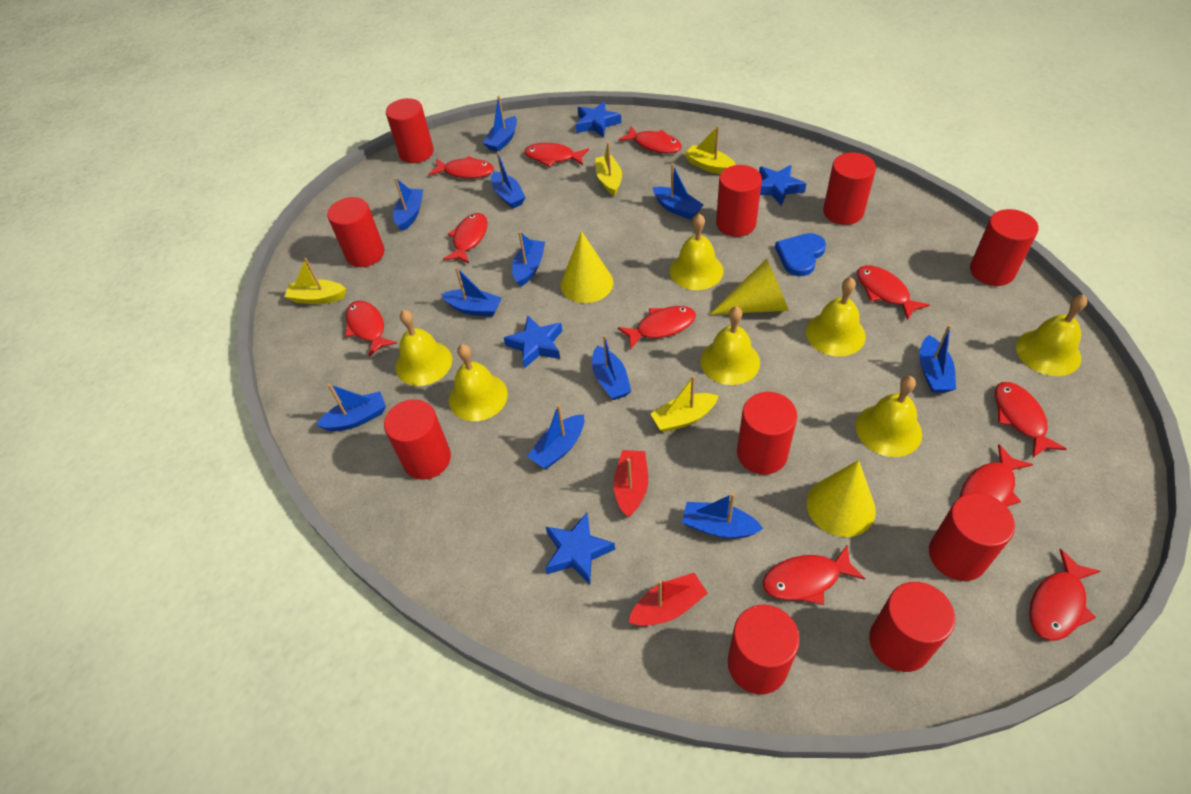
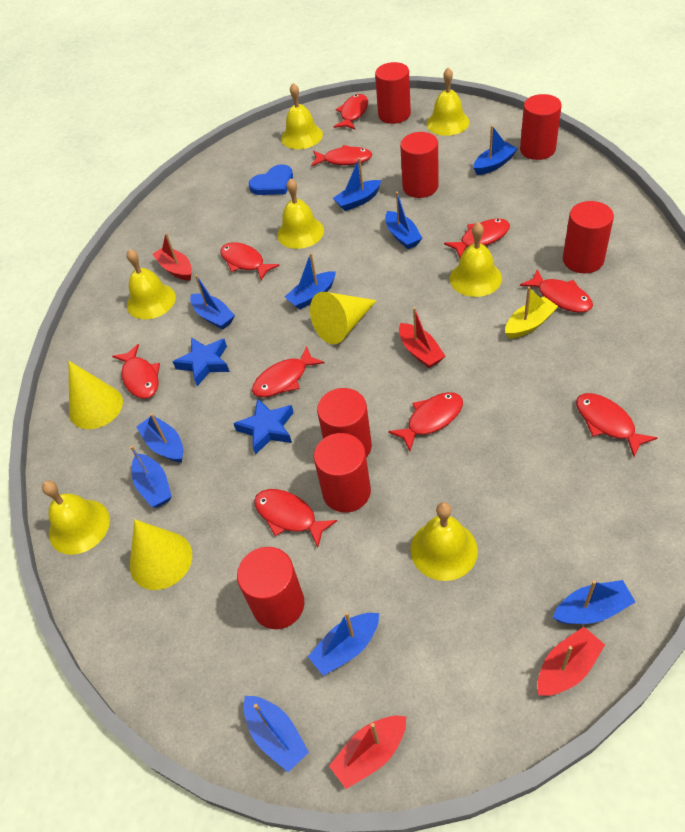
blue boat: 11 -> 10
blue star: 4 -> 2
red boat: 2 -> 4
red cylinder: 10 -> 7
red fish: 11 -> 10
yellow boat: 4 -> 1

